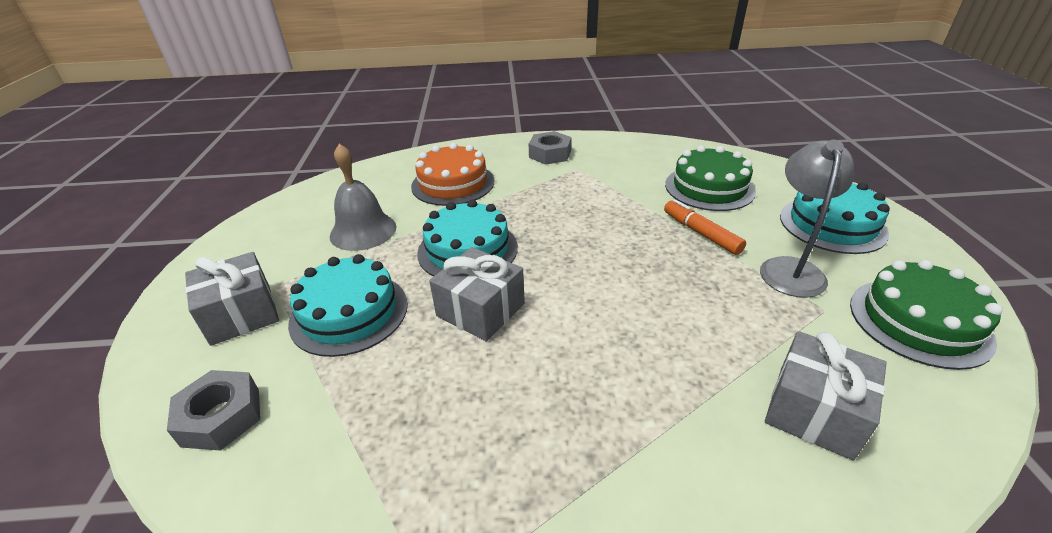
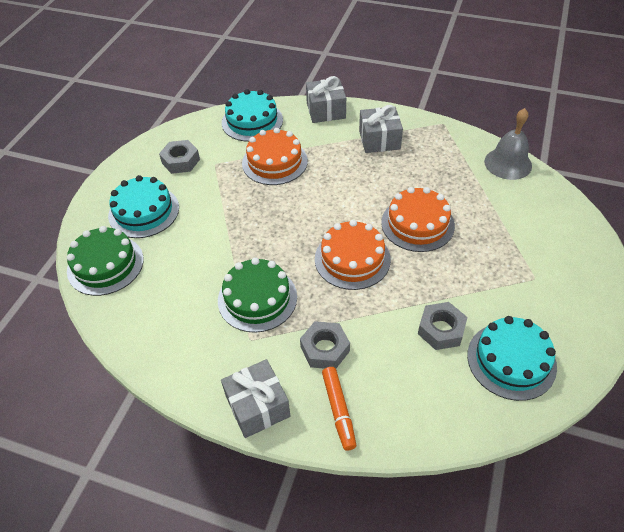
grey lamp: 1 -> 0
grey nut: 2 -> 3
orange cake: 1 -> 3

